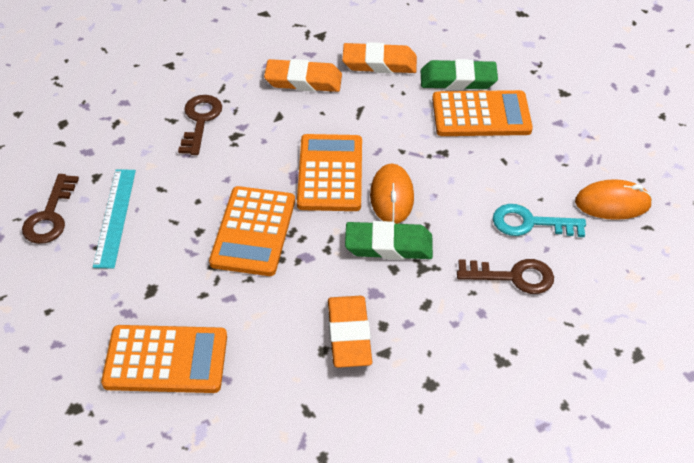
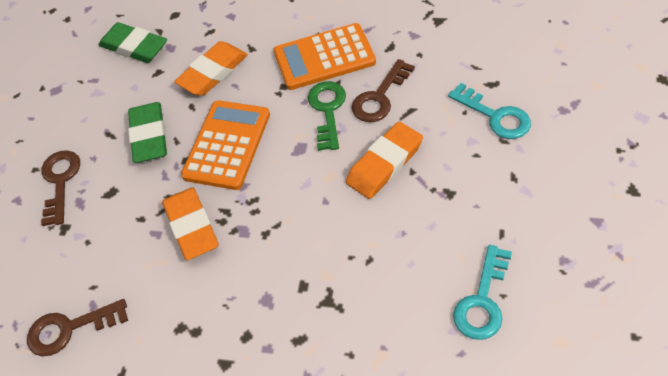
green key: 0 -> 1
orange calculator: 4 -> 2
orange mouse: 2 -> 0
turquoise key: 1 -> 2
turquoise ruler: 1 -> 0

